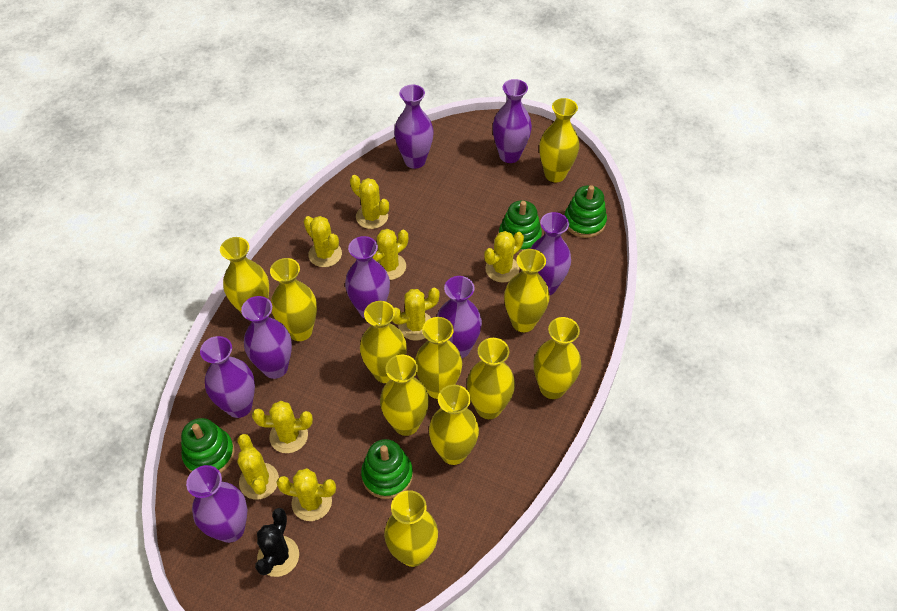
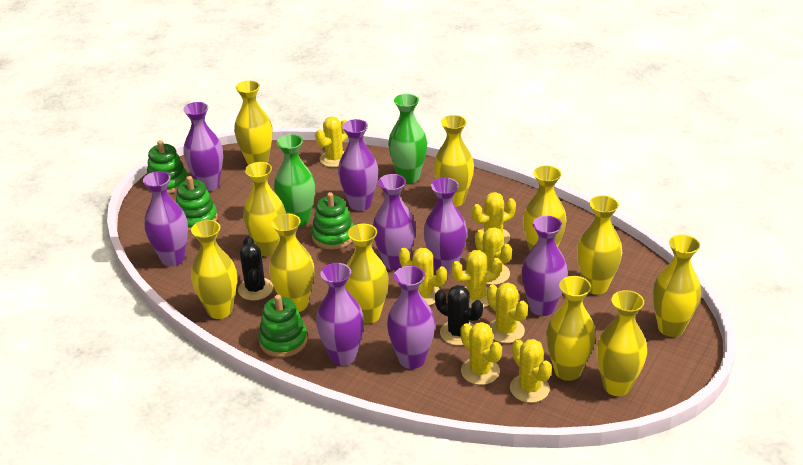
black cactus: 1 -> 2
green vase: 0 -> 2

